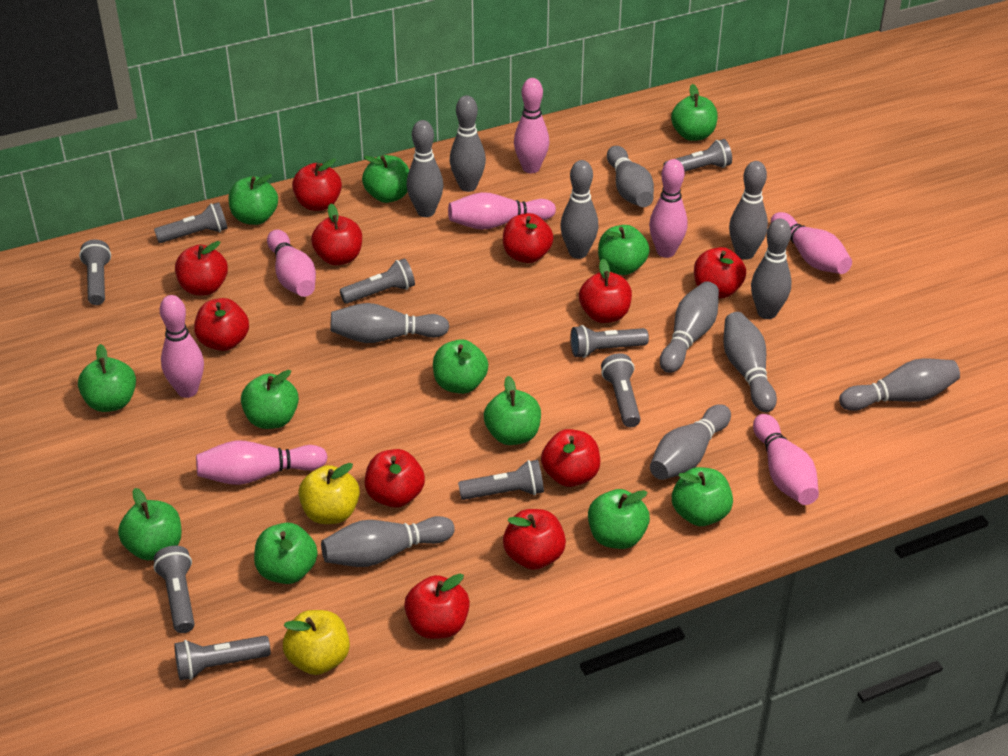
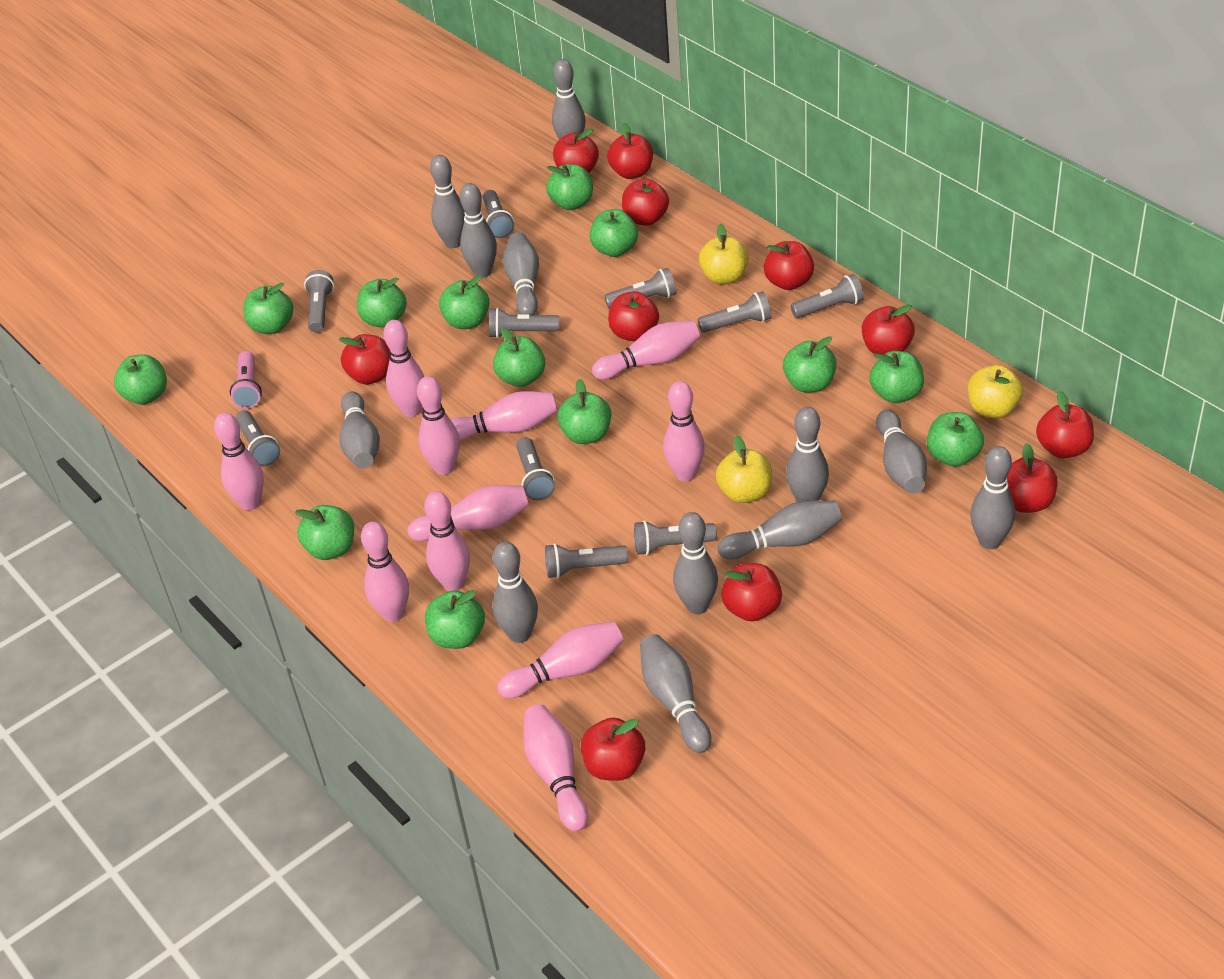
green apple: 12 -> 13
grey flashlight: 9 -> 10
pink bowling pin: 8 -> 11
pink flashlight: 0 -> 1
yellow apple: 2 -> 3

